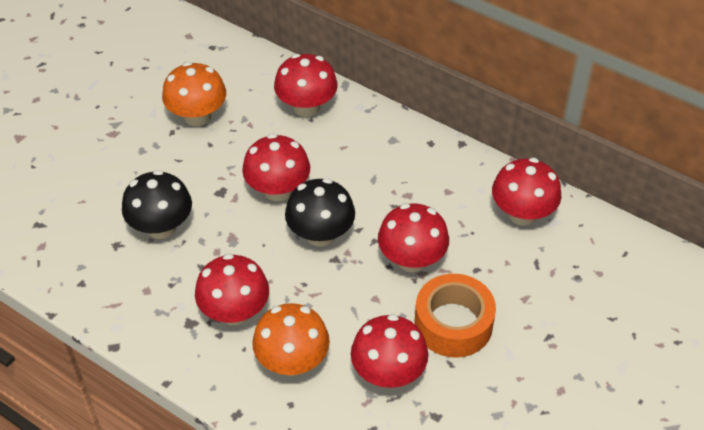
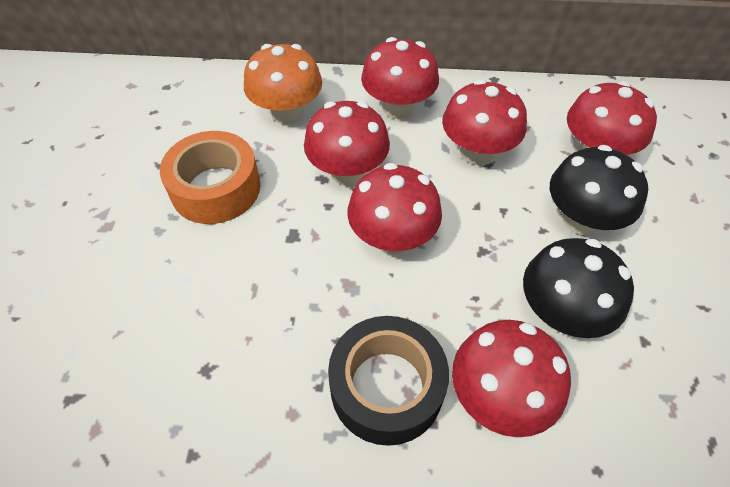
black tape: 0 -> 1
orange mushroom: 2 -> 1

